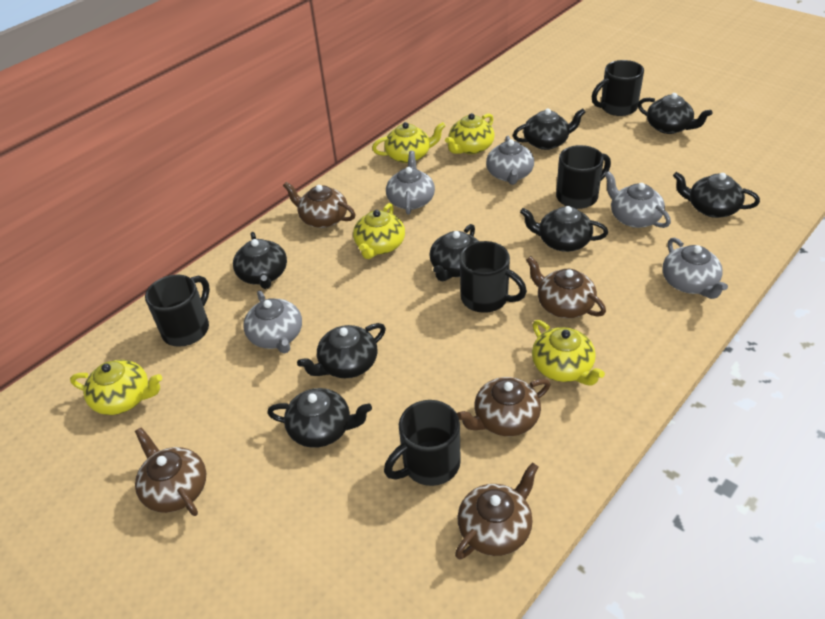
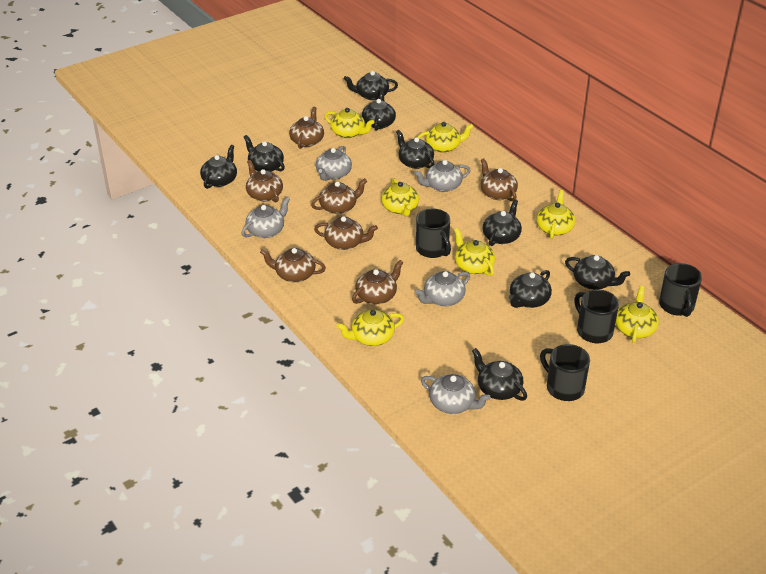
black mug: 5 -> 4
black teapot: 8 -> 9
brown teapot: 5 -> 7
yellow teapot: 5 -> 7

